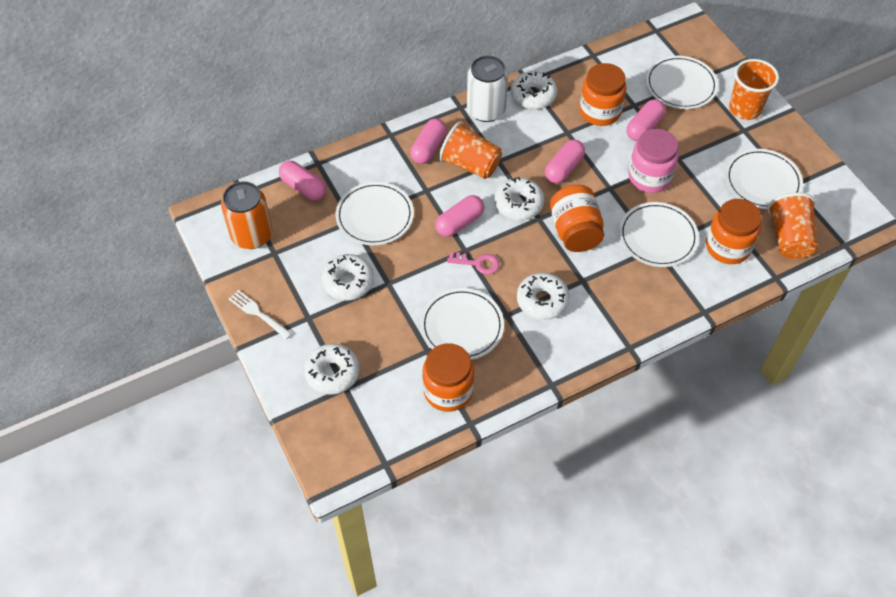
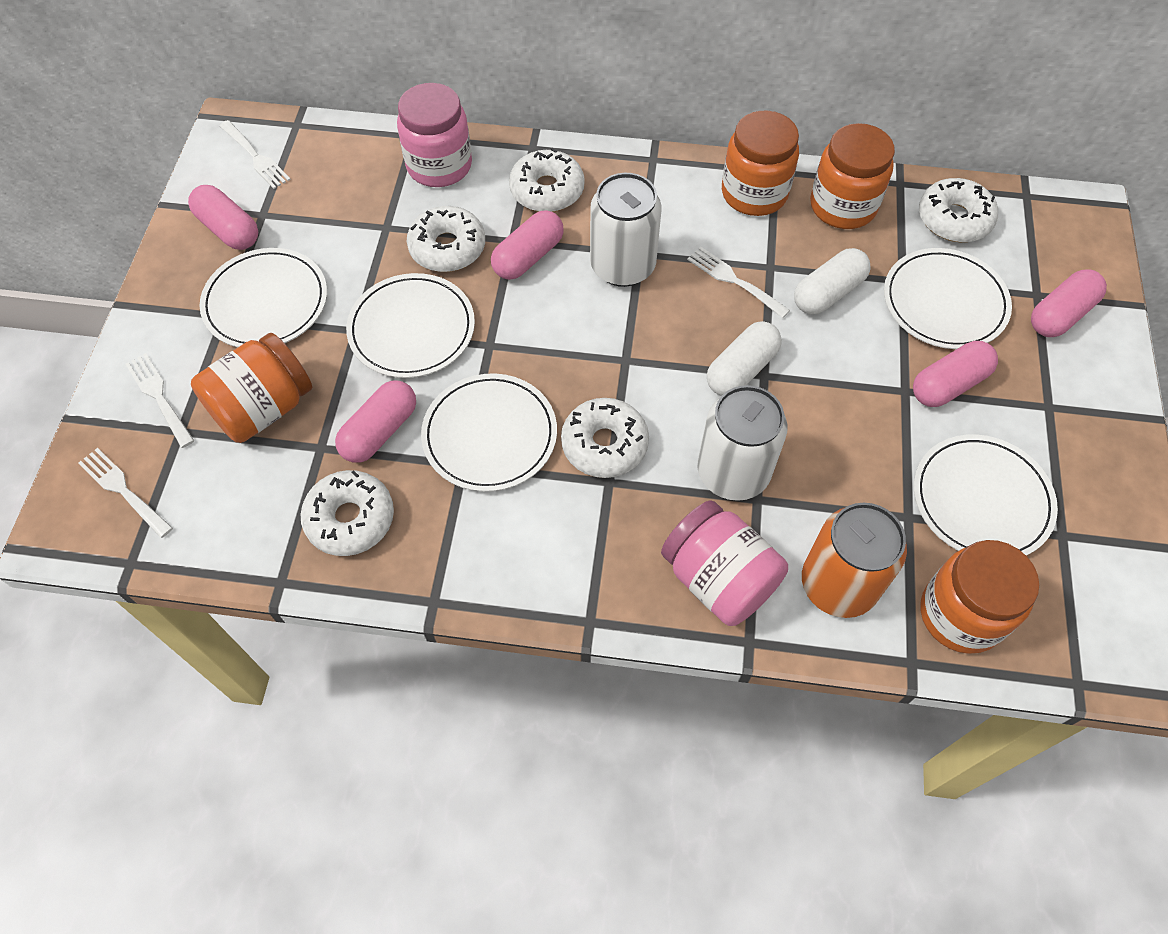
orange cup: 3 -> 0
pink jar: 1 -> 2
pink key: 1 -> 0
white can: 1 -> 2
white capsule: 0 -> 2
white fork: 1 -> 4

